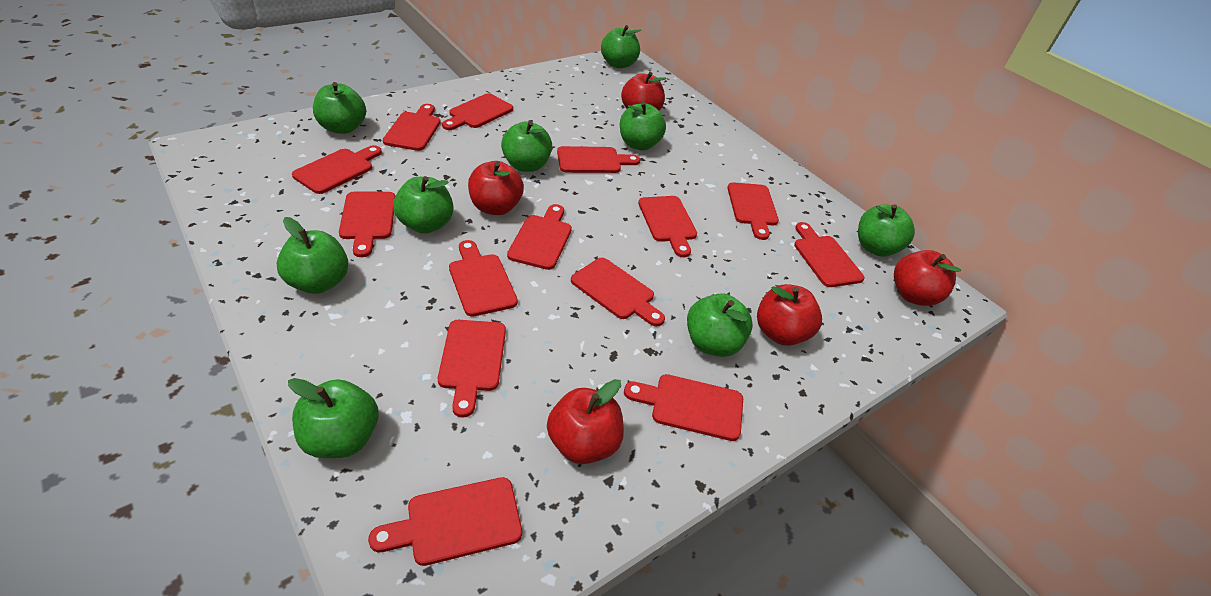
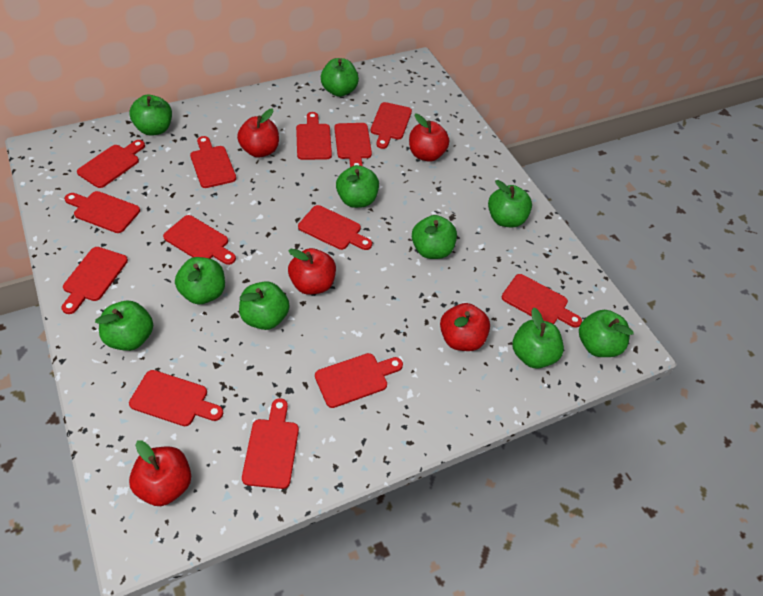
green apple: 9 -> 10
red cutting board: 14 -> 13

